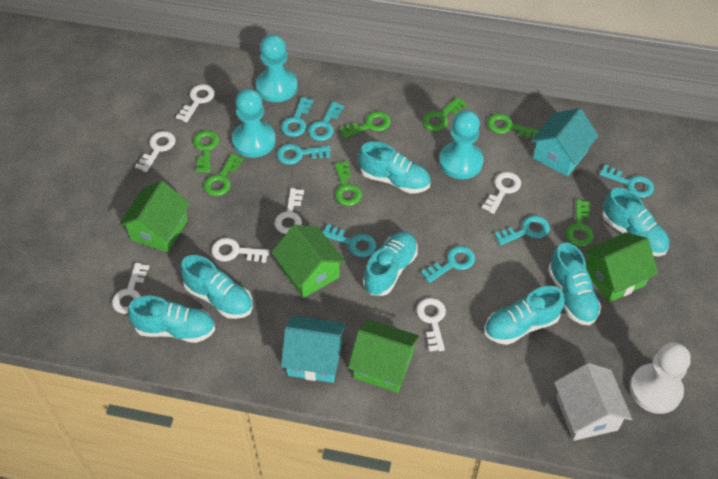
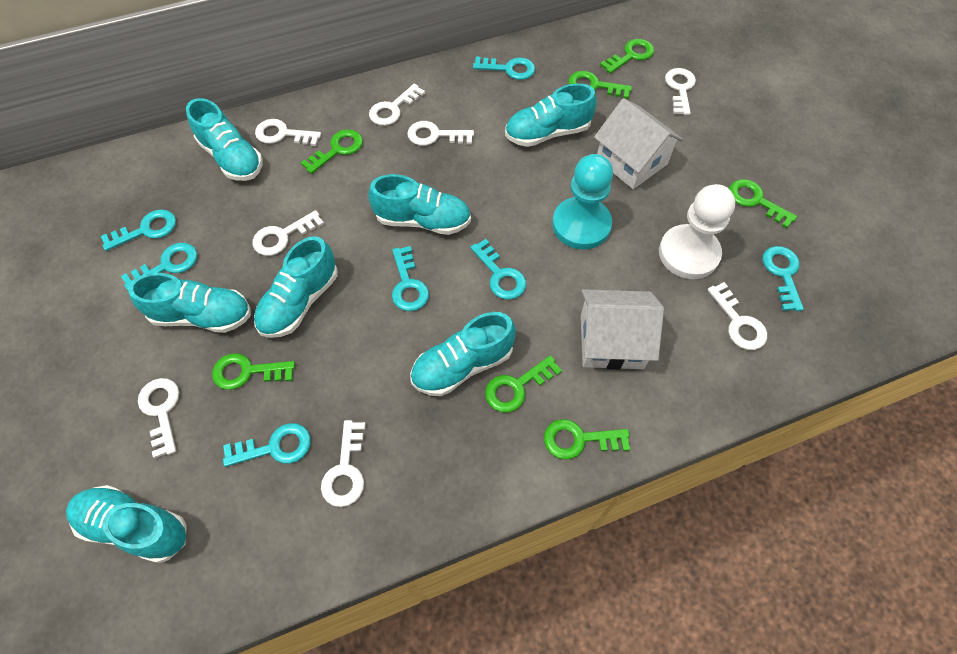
green house: 4 -> 0
turquoise house: 2 -> 0
turquoise pawn: 3 -> 1
white house: 1 -> 2
white key: 7 -> 8

